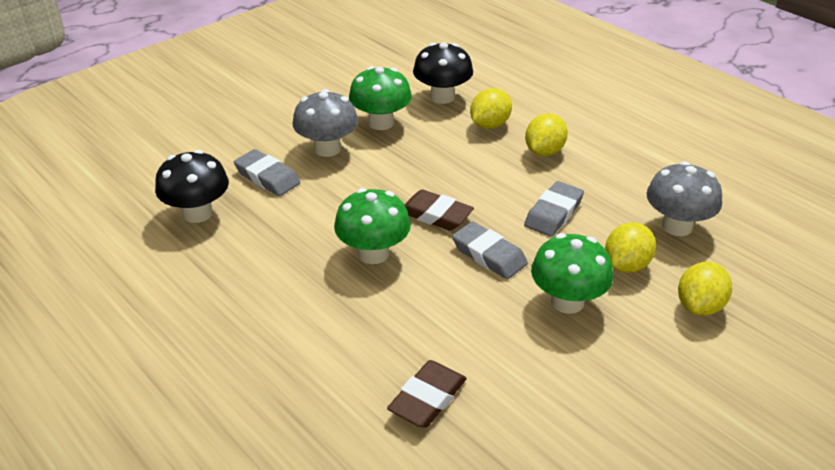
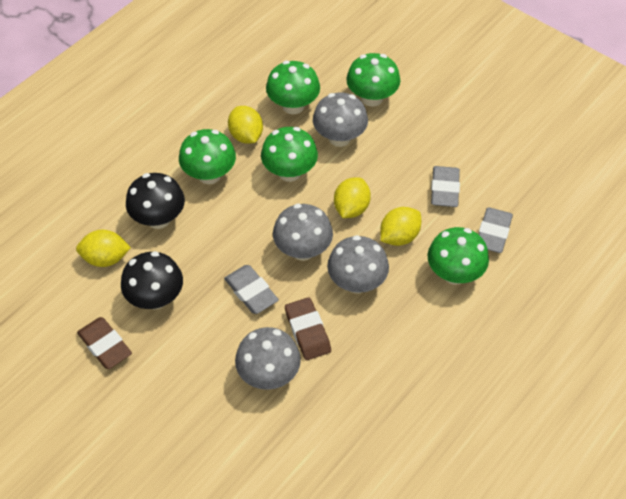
green mushroom: 3 -> 5
grey mushroom: 2 -> 4

